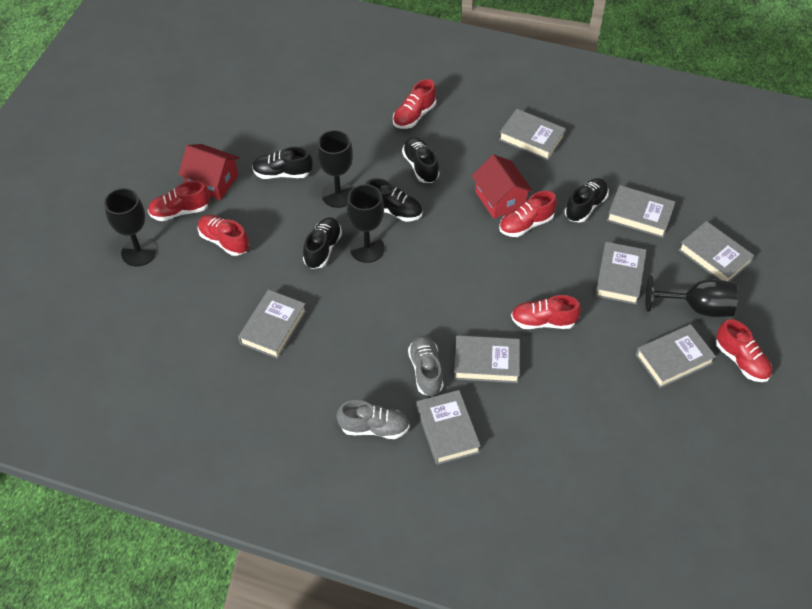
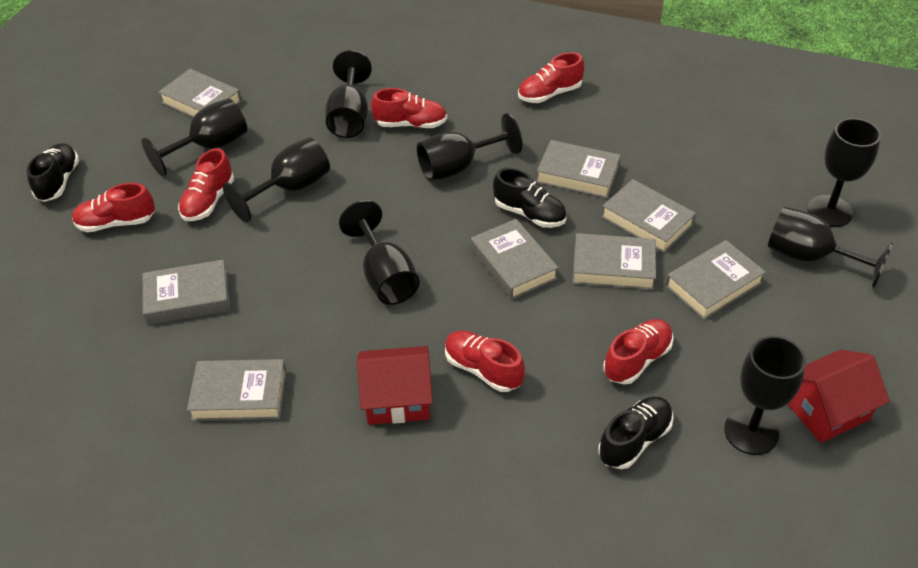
black goblet: 4 -> 8
black shoe: 5 -> 3
grey shoe: 2 -> 0

